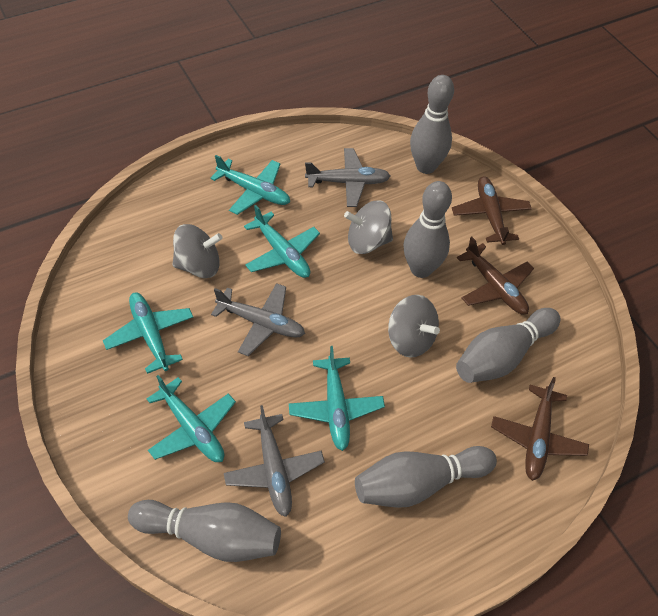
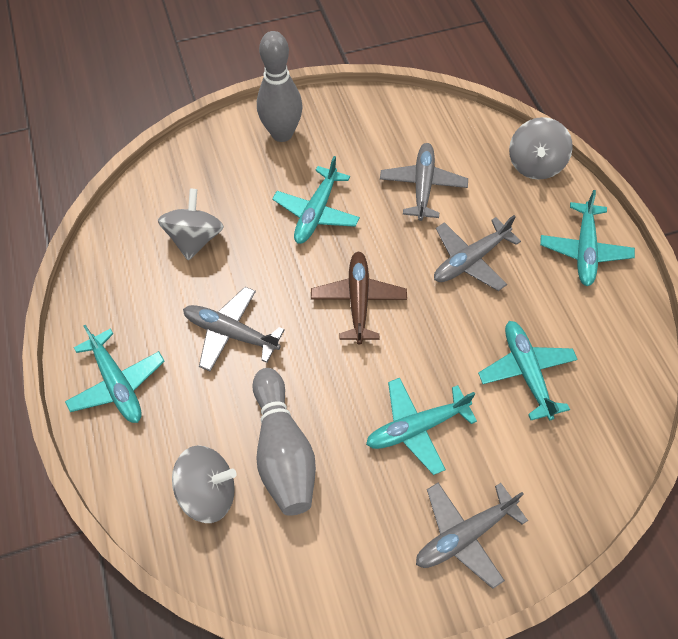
brown plane: 3 -> 1
grey bowling pin: 5 -> 2
grey plane: 3 -> 4

